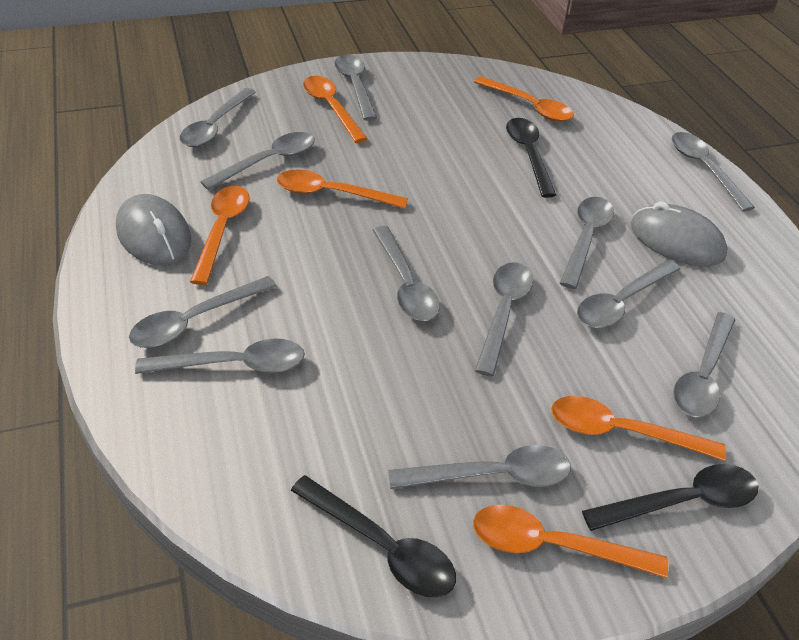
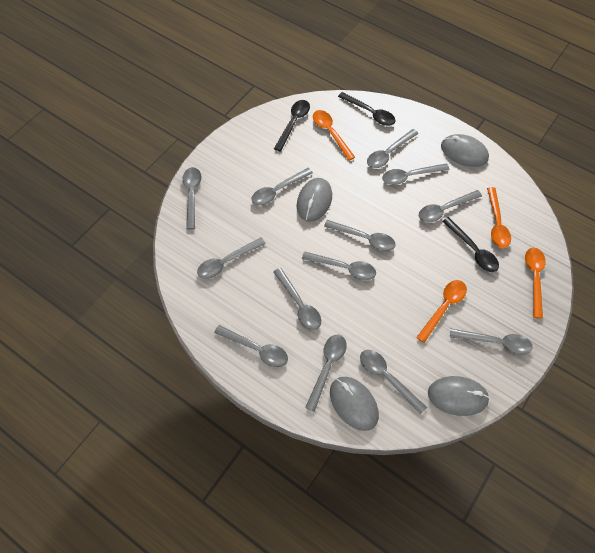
grey mouse: 2 -> 4
grey spoon: 12 -> 13
orange spoon: 6 -> 4

